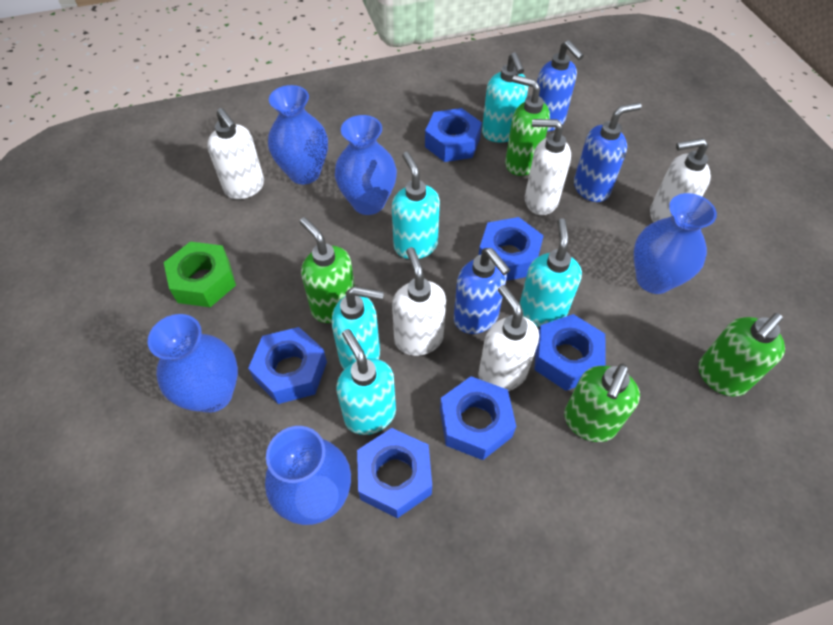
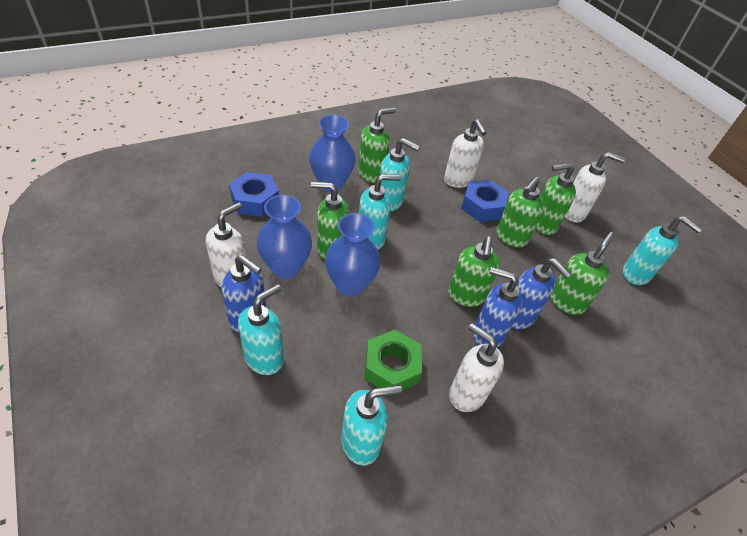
blue nut: 6 -> 2
blue vase: 5 -> 3
green soap dispenser: 4 -> 6
white soap dispenser: 5 -> 4

